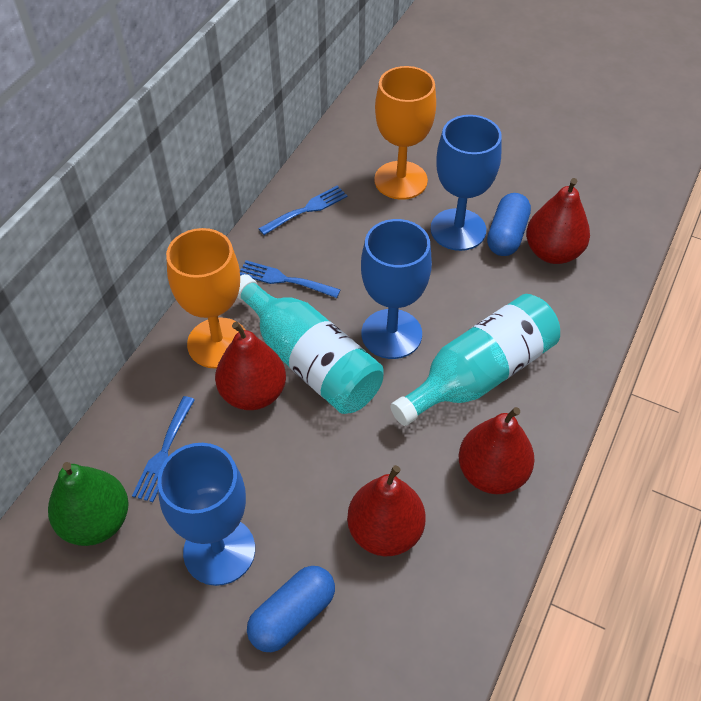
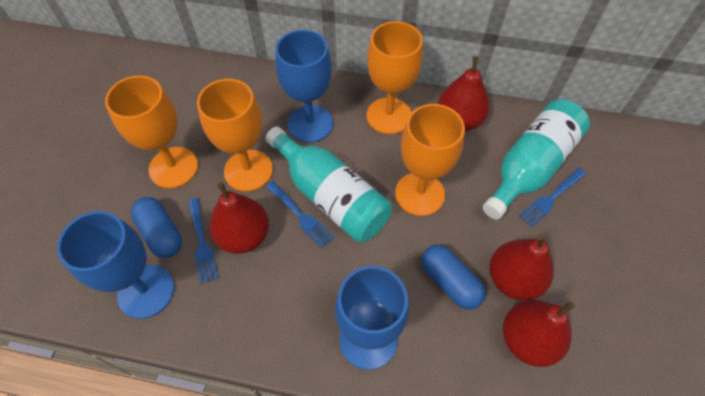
green pear: 1 -> 0
orange goblet: 2 -> 4

